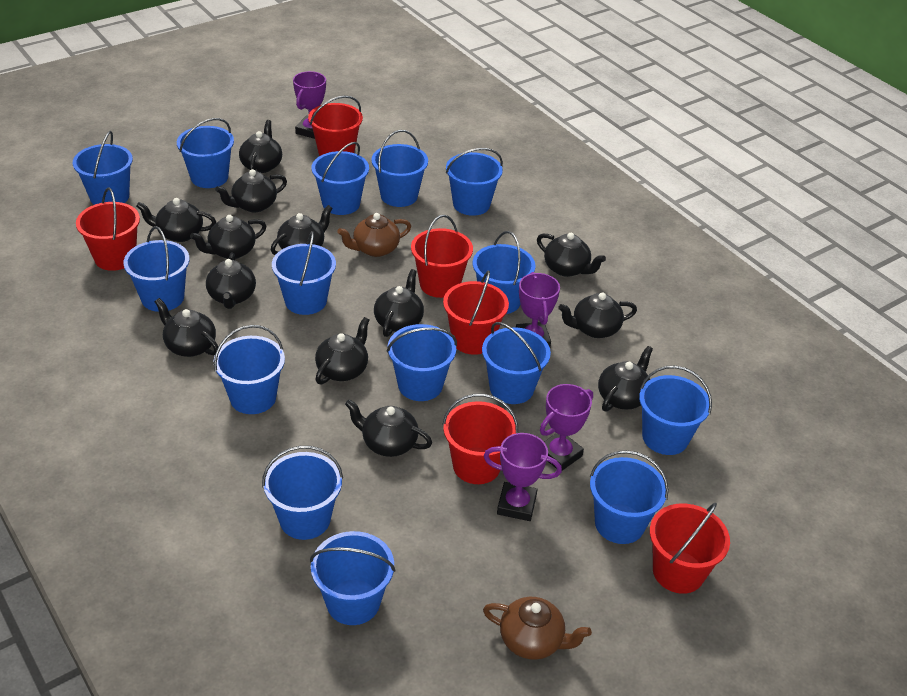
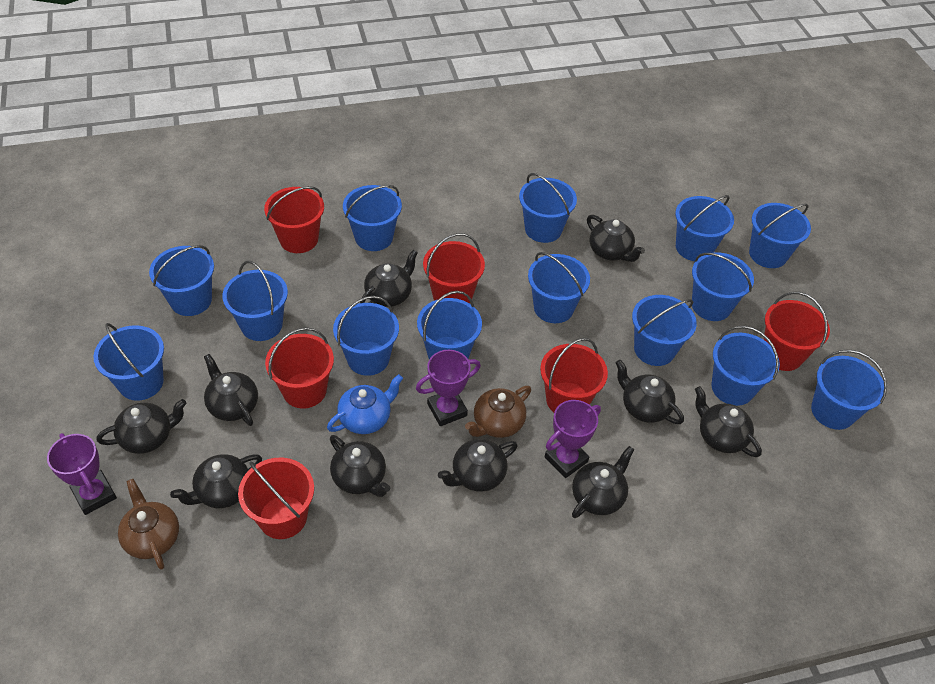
black teapot: 13 -> 10
blue bucket: 15 -> 14
blue teapot: 0 -> 1
purple trophy: 4 -> 3

